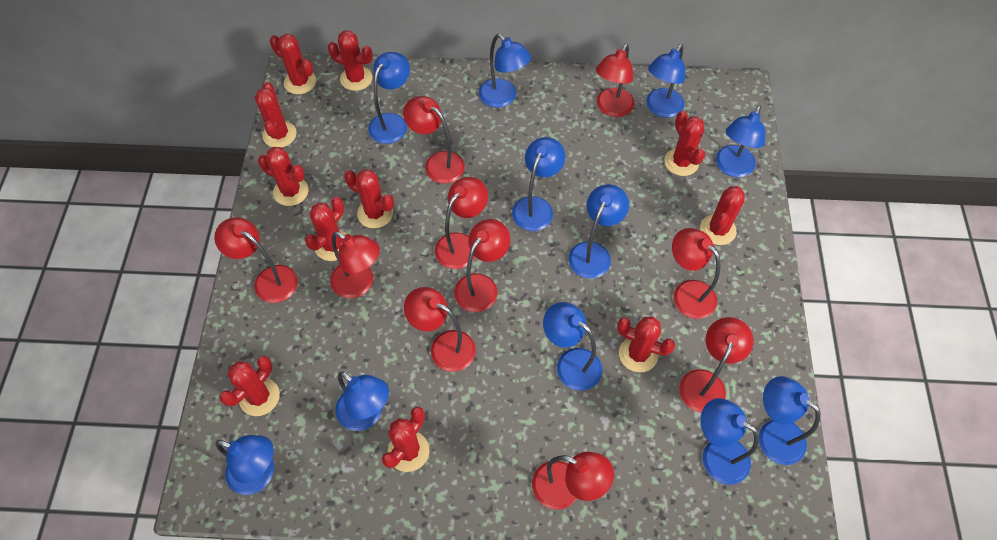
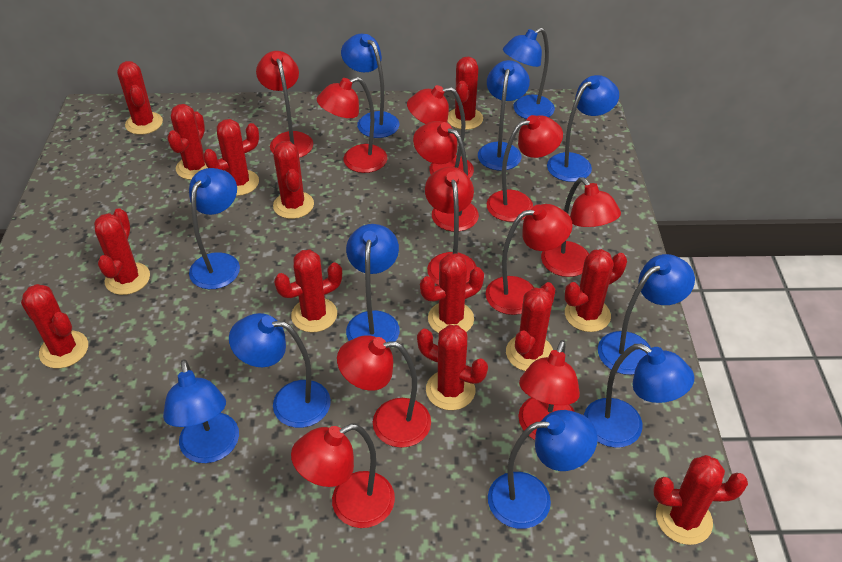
red cactus: 11 -> 13
red lamp: 10 -> 11

